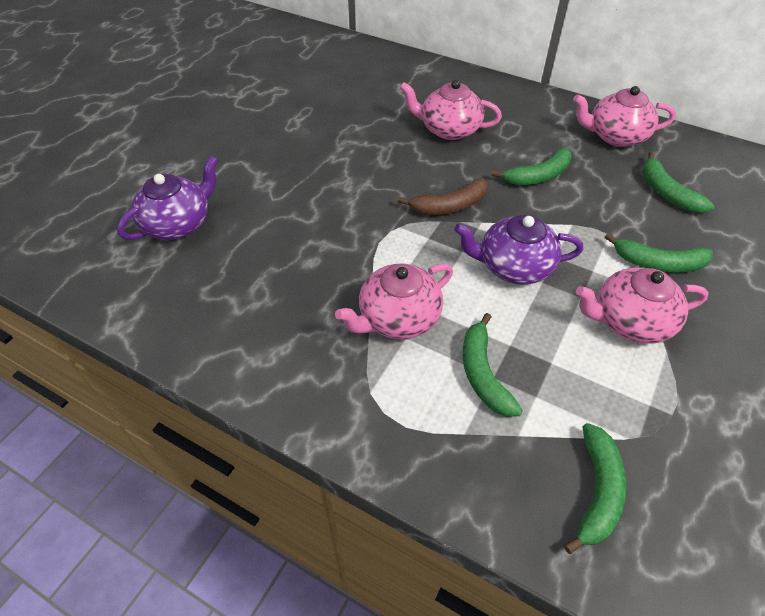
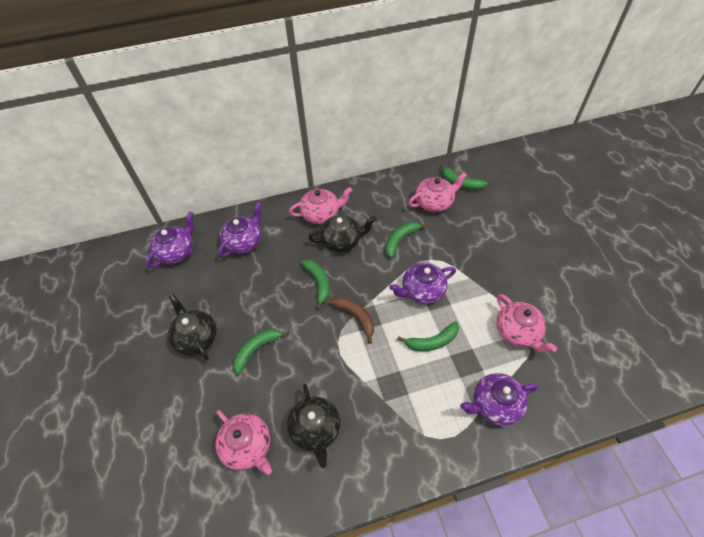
black teapot: 0 -> 3
purple teapot: 2 -> 4

